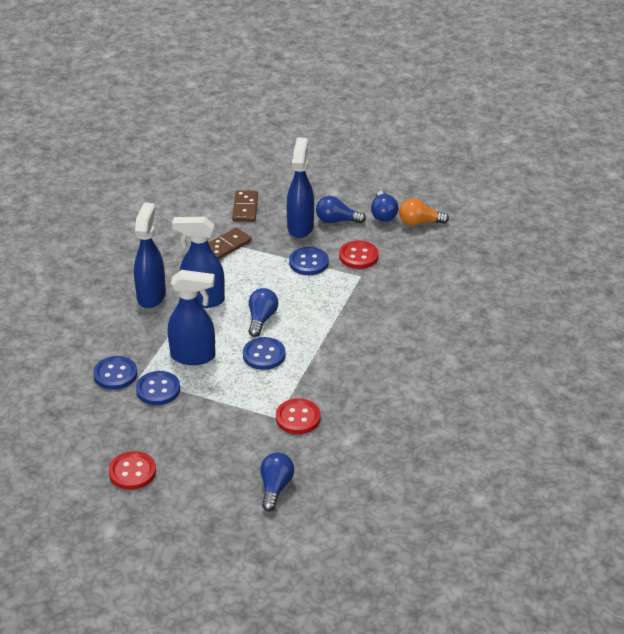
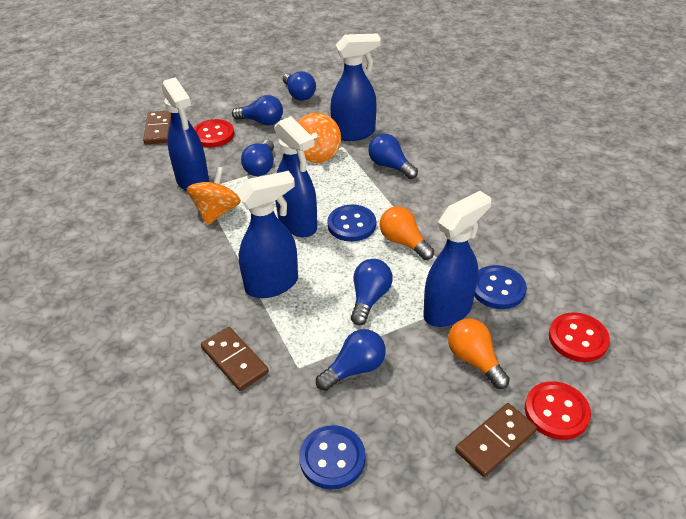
blue button: 4 -> 3
blue light bulb: 4 -> 6
blue spray bottle: 4 -> 5
brown domino: 2 -> 3
orange light bulb: 1 -> 2
orange spinning top: 0 -> 2

